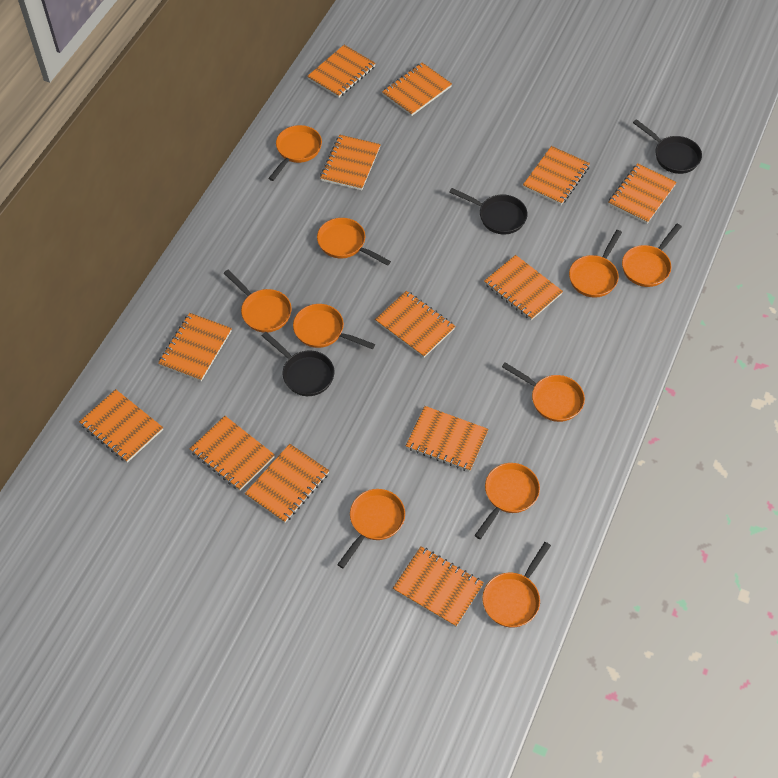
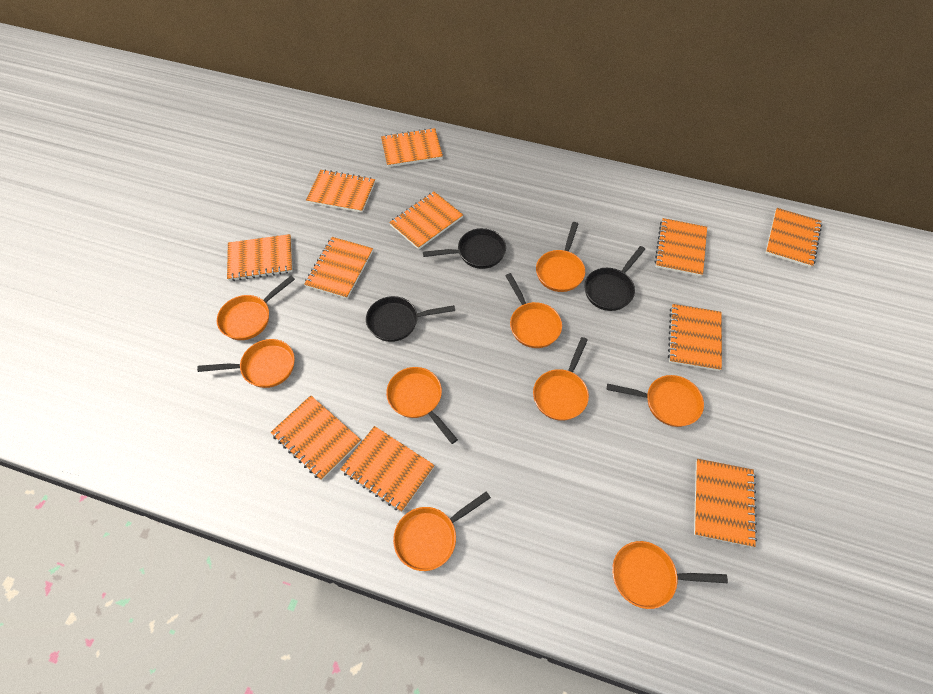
orange notebook: 13 -> 11
orange pan: 10 -> 9

